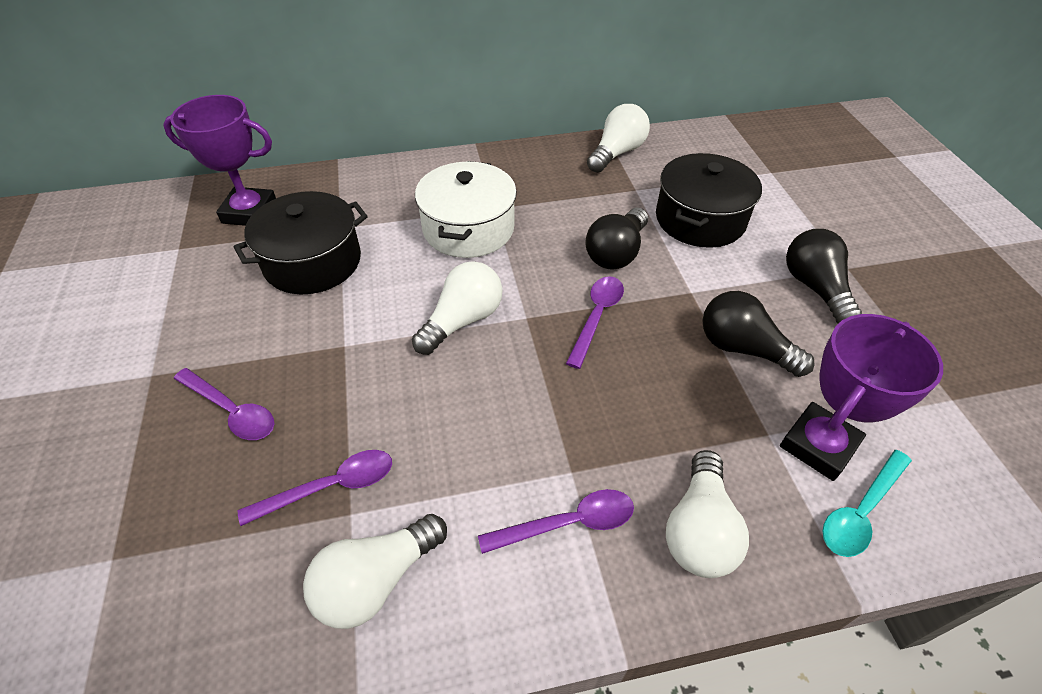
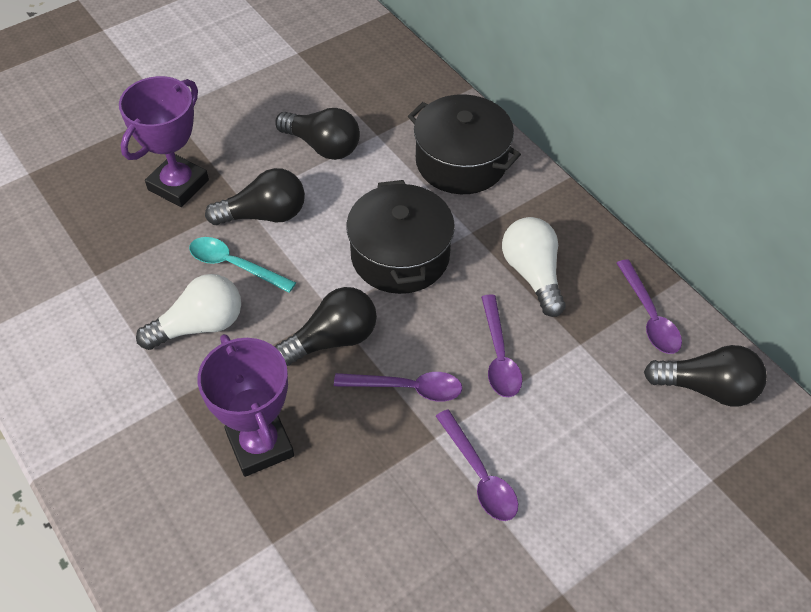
black light bulb: 3 -> 4
white light bulb: 4 -> 2
white pot: 1 -> 0

